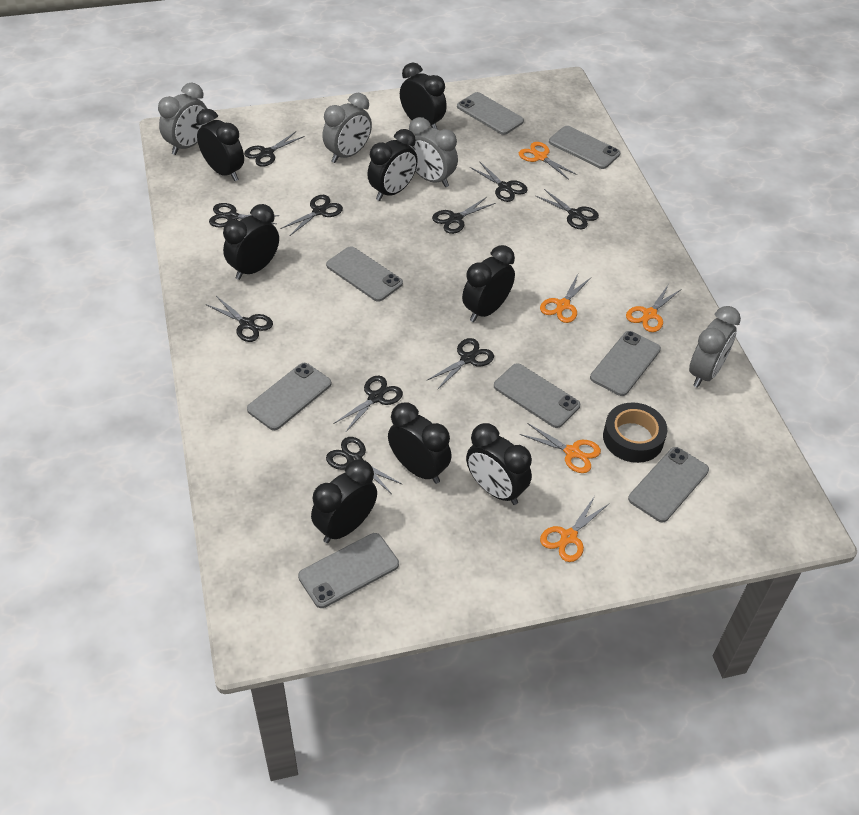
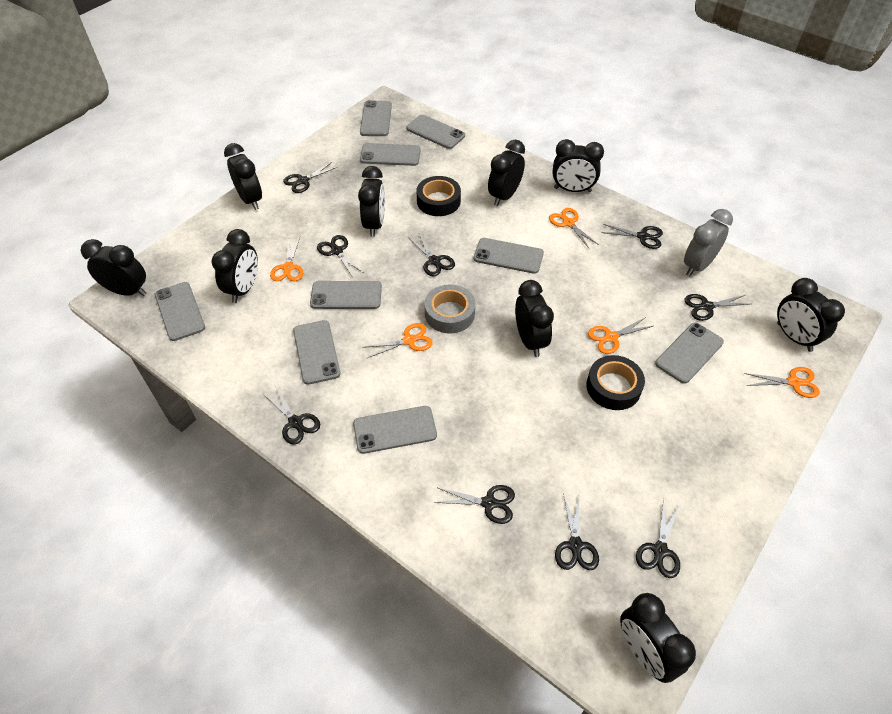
black clock: 8 -> 9
black scissors: 10 -> 9
black tape: 1 -> 2
grey clock: 4 -> 1
grey phone: 8 -> 9
grey tape: 0 -> 1

